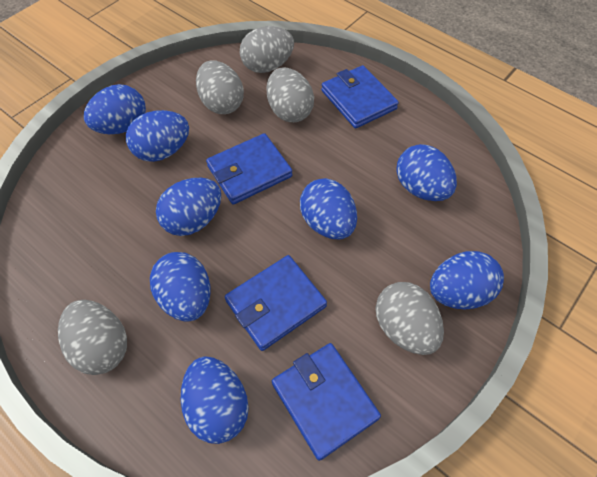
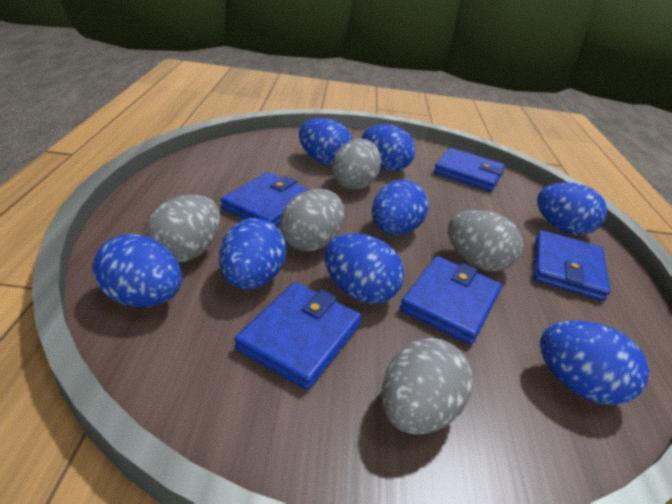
blue wallet: 4 -> 5

